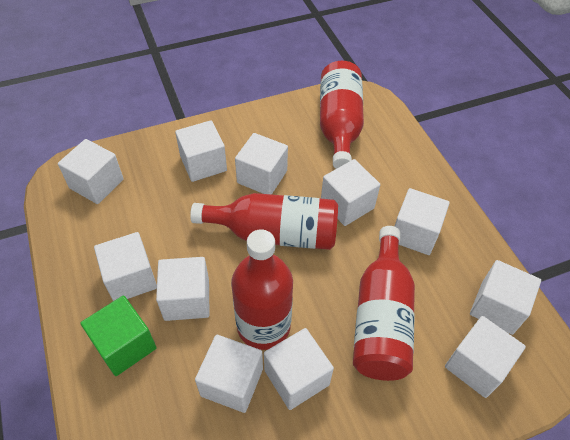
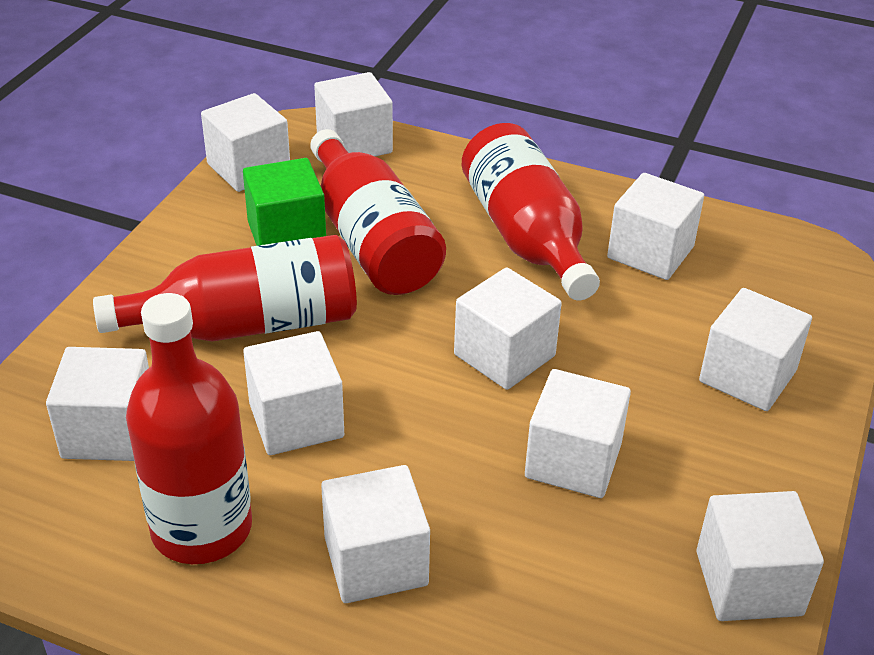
white cube: 11 -> 10

